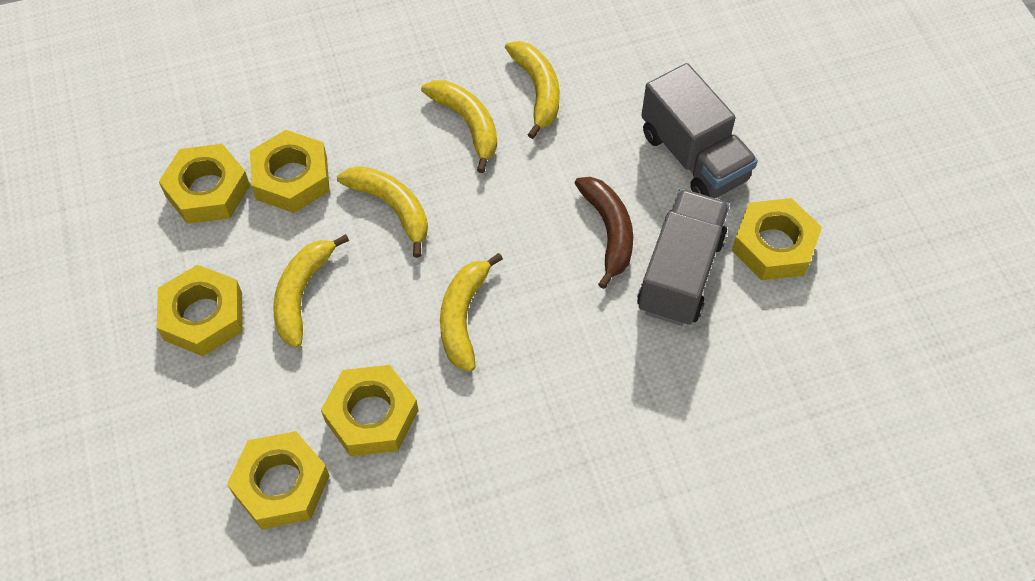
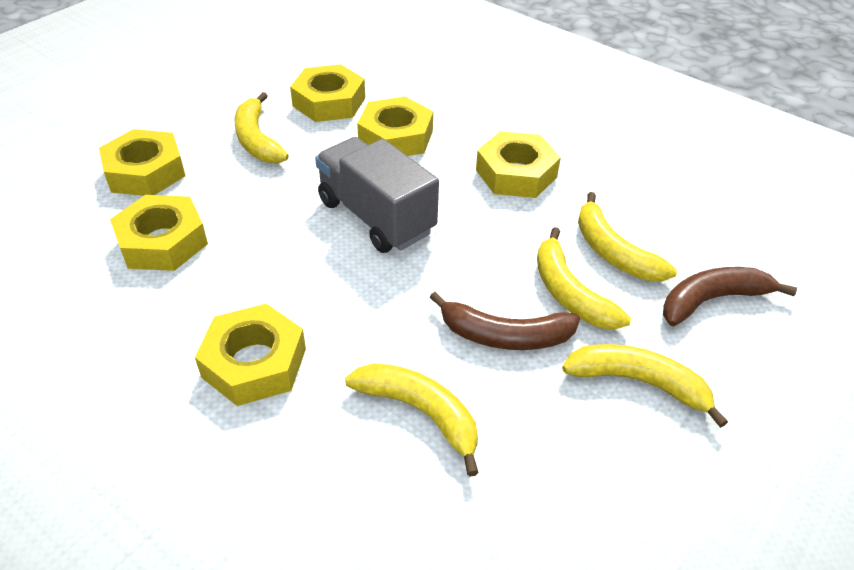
brown banana: 1 -> 2
grey truck: 2 -> 1

